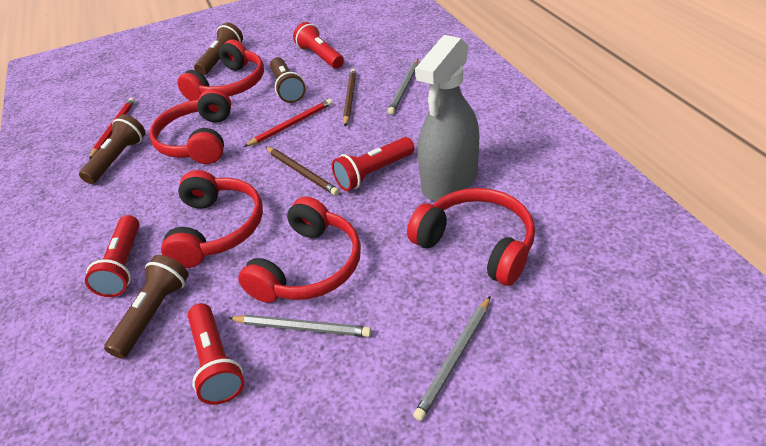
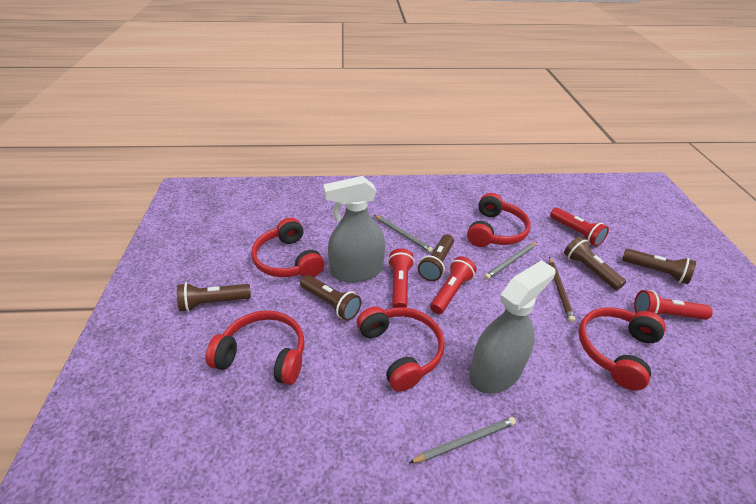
brown flashlight: 4 -> 5
brown pencil: 2 -> 1
grey spray bottle: 1 -> 2
red pencil: 2 -> 0

